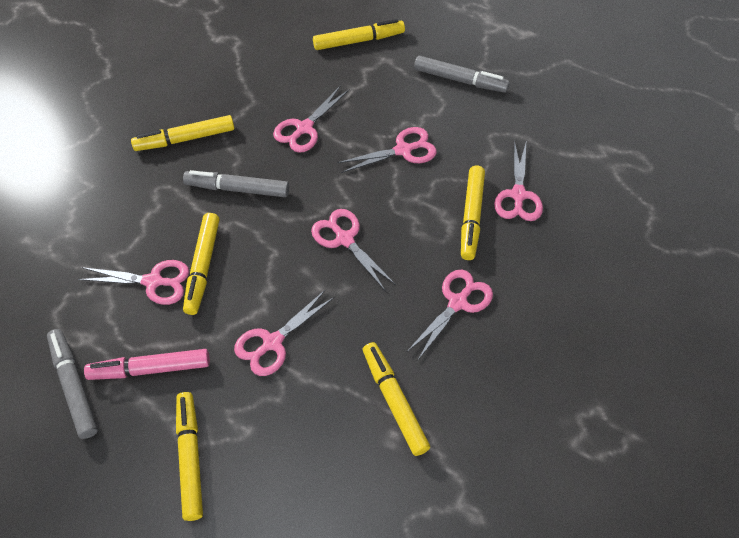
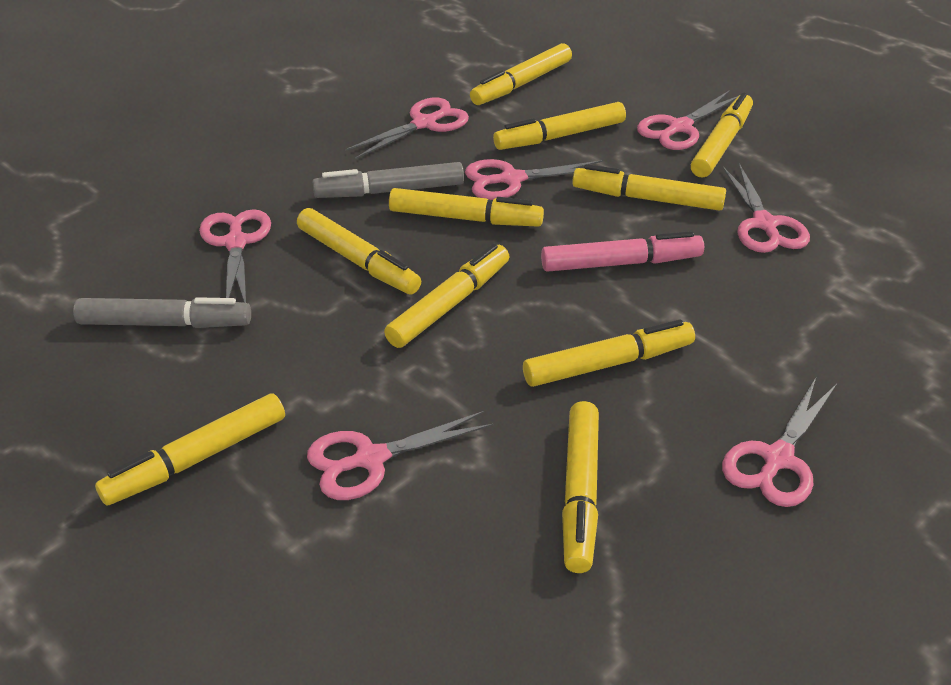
grey marker: 3 -> 2
yellow marker: 6 -> 10

